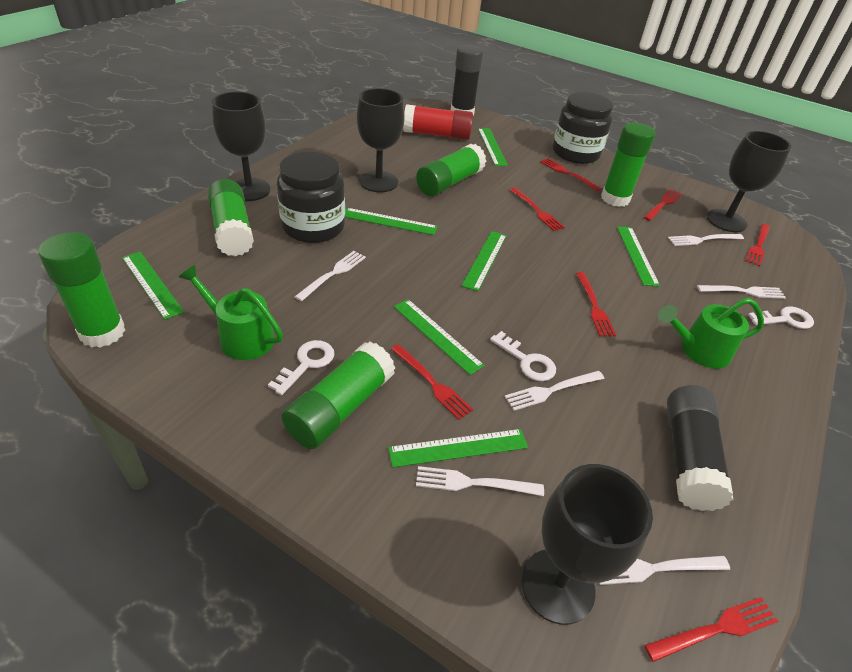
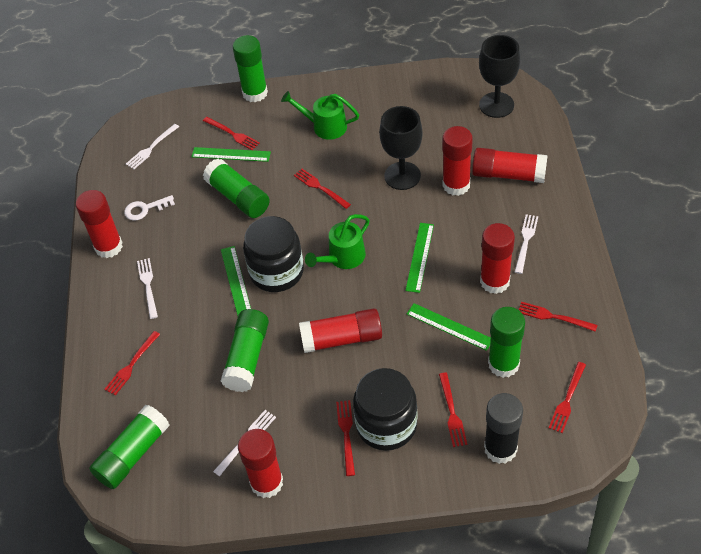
black glue stick: 2 -> 1
black goblet: 4 -> 2
green ruler: 7 -> 4
red glue stick: 1 -> 6
white fork: 6 -> 4
white key: 3 -> 1

